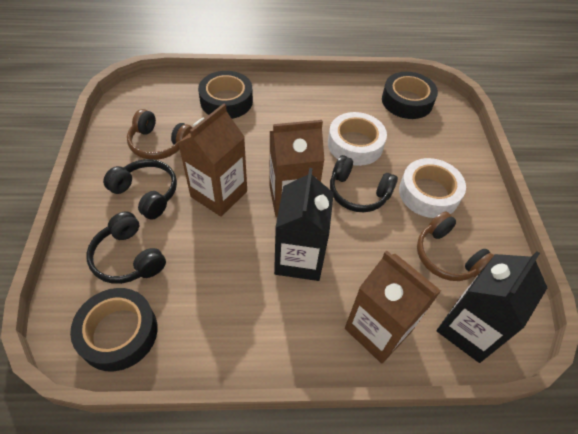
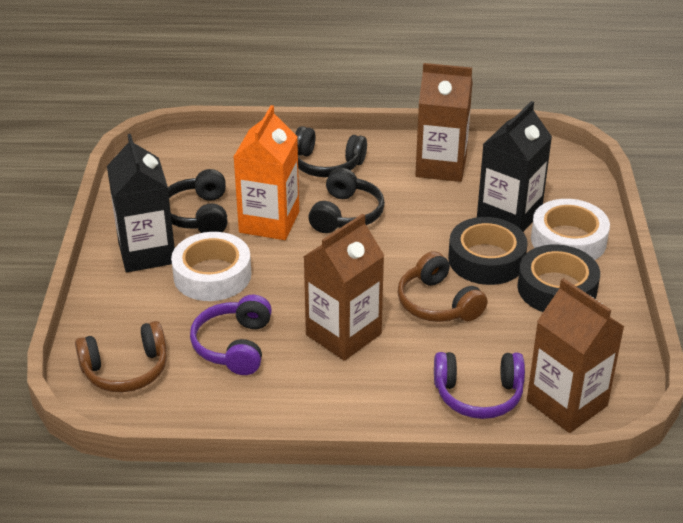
black tape: 3 -> 2
orange carton: 0 -> 1
purple headphones: 0 -> 2

